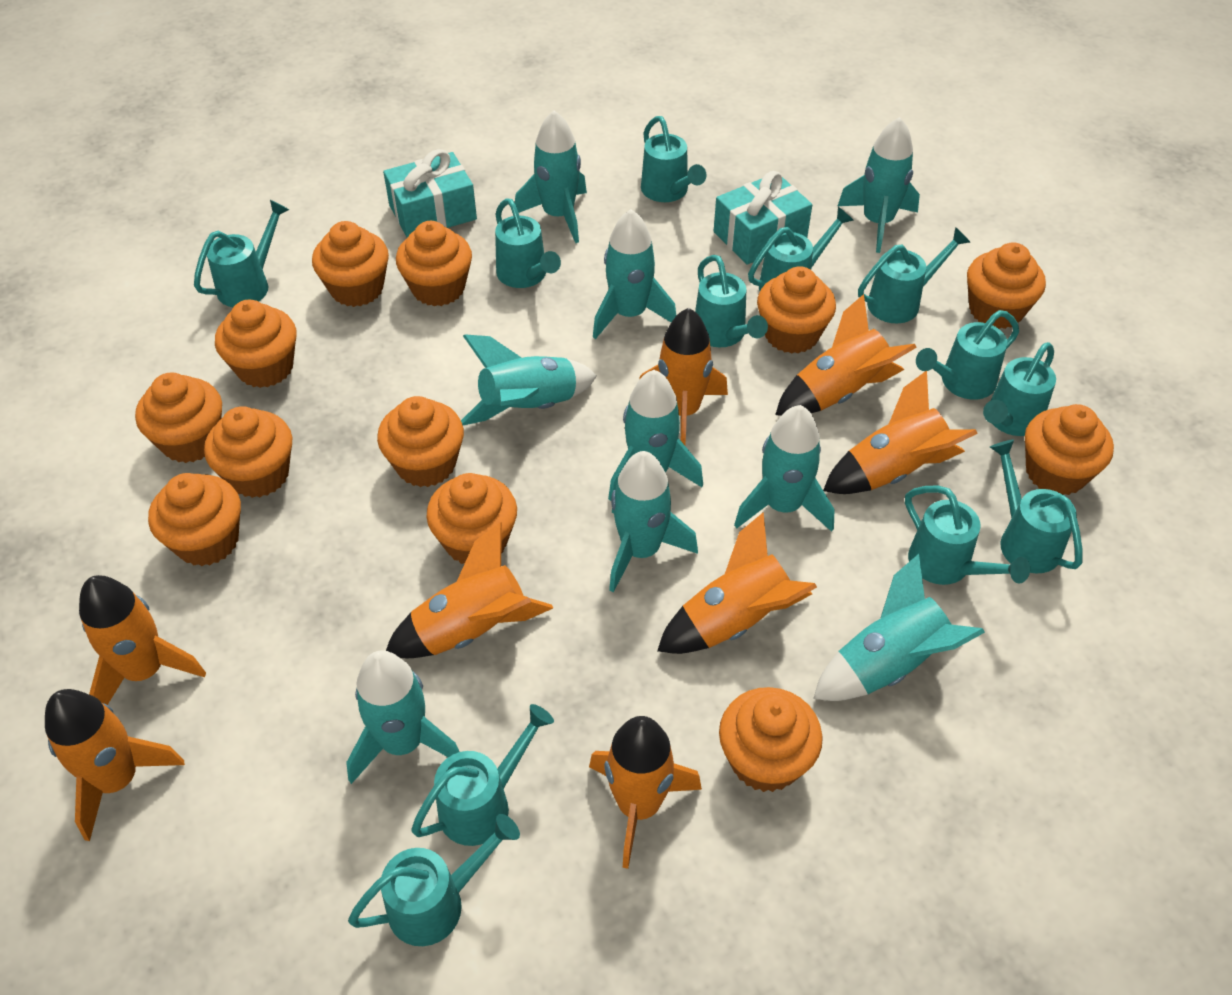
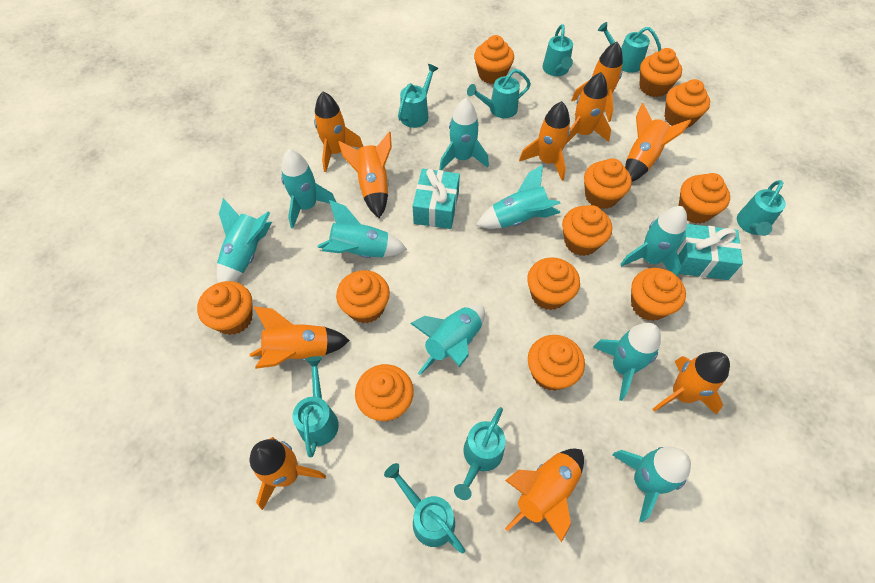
orange rocket: 8 -> 10
turquoise watering can: 12 -> 8

